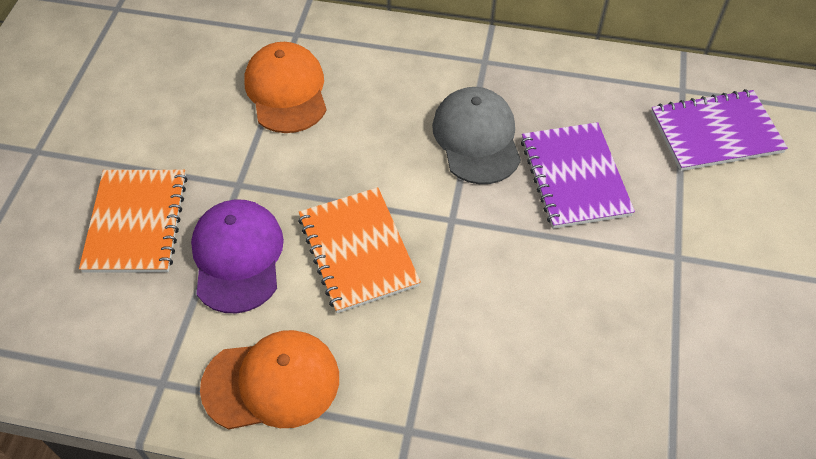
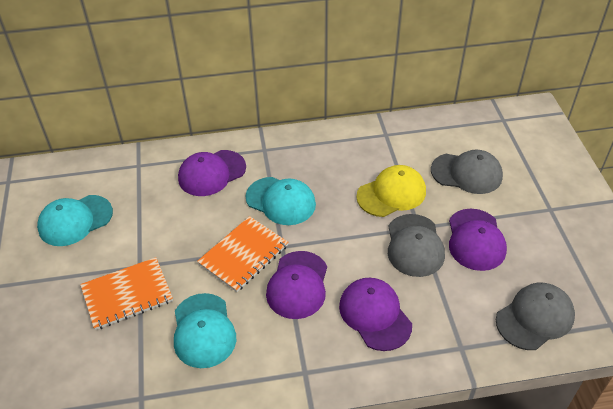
grey cap: 1 -> 3
orange cap: 2 -> 0
purple cap: 1 -> 4
purple notebook: 2 -> 0
turquoise cap: 0 -> 3
yellow cap: 0 -> 1

